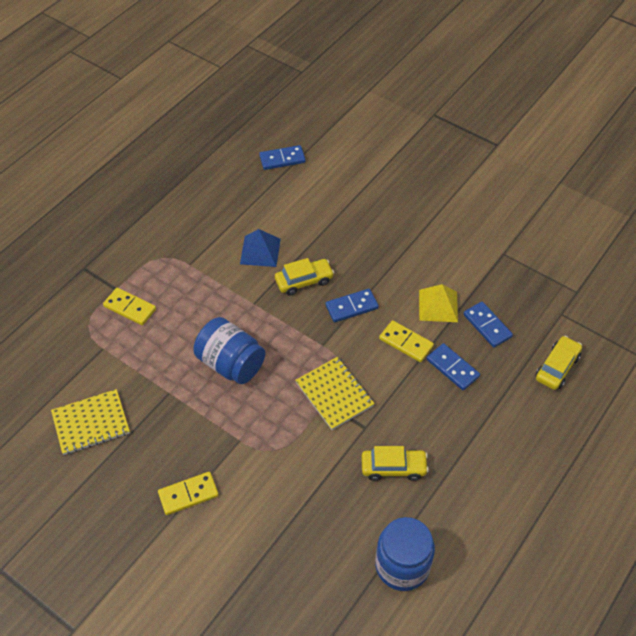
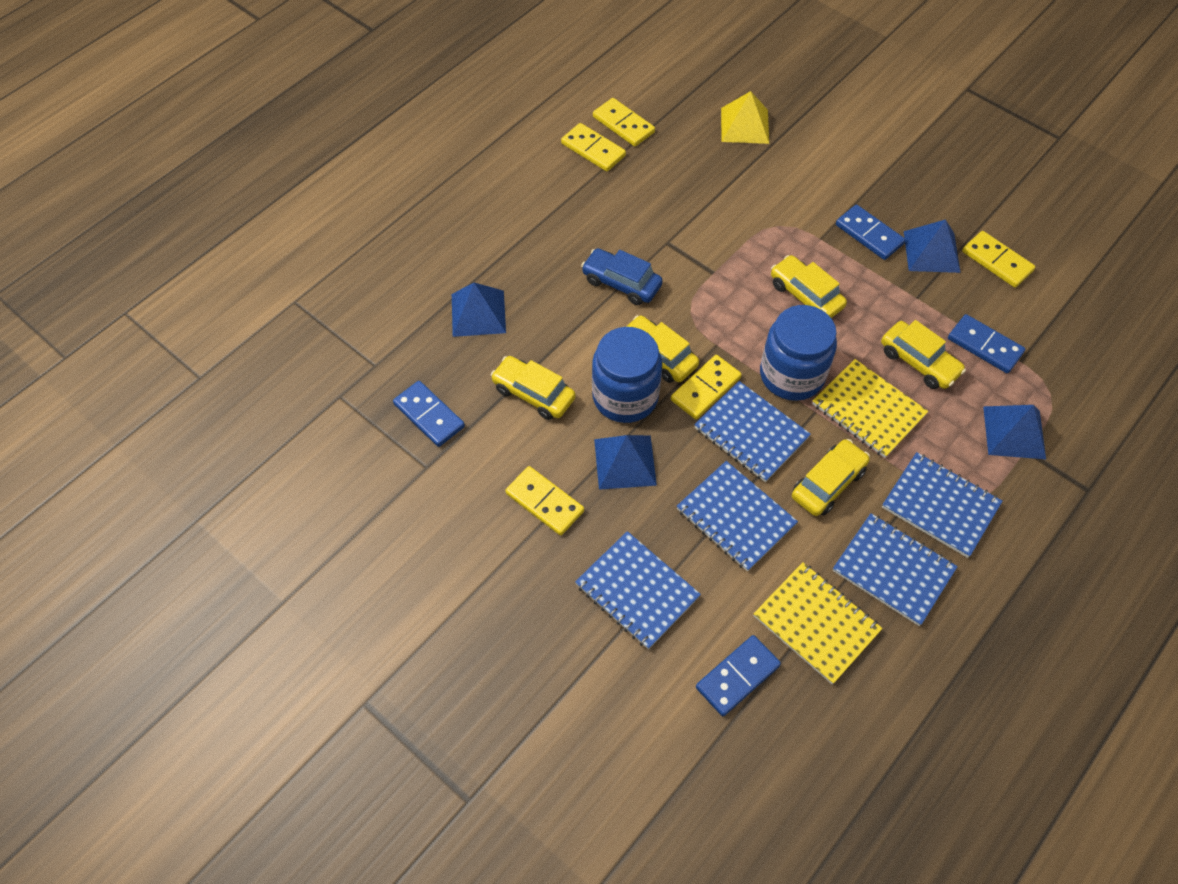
blue car: 0 -> 1
blue notebook: 0 -> 5
blue pyramid: 1 -> 4
yellow car: 3 -> 5
yellow domino: 3 -> 5

